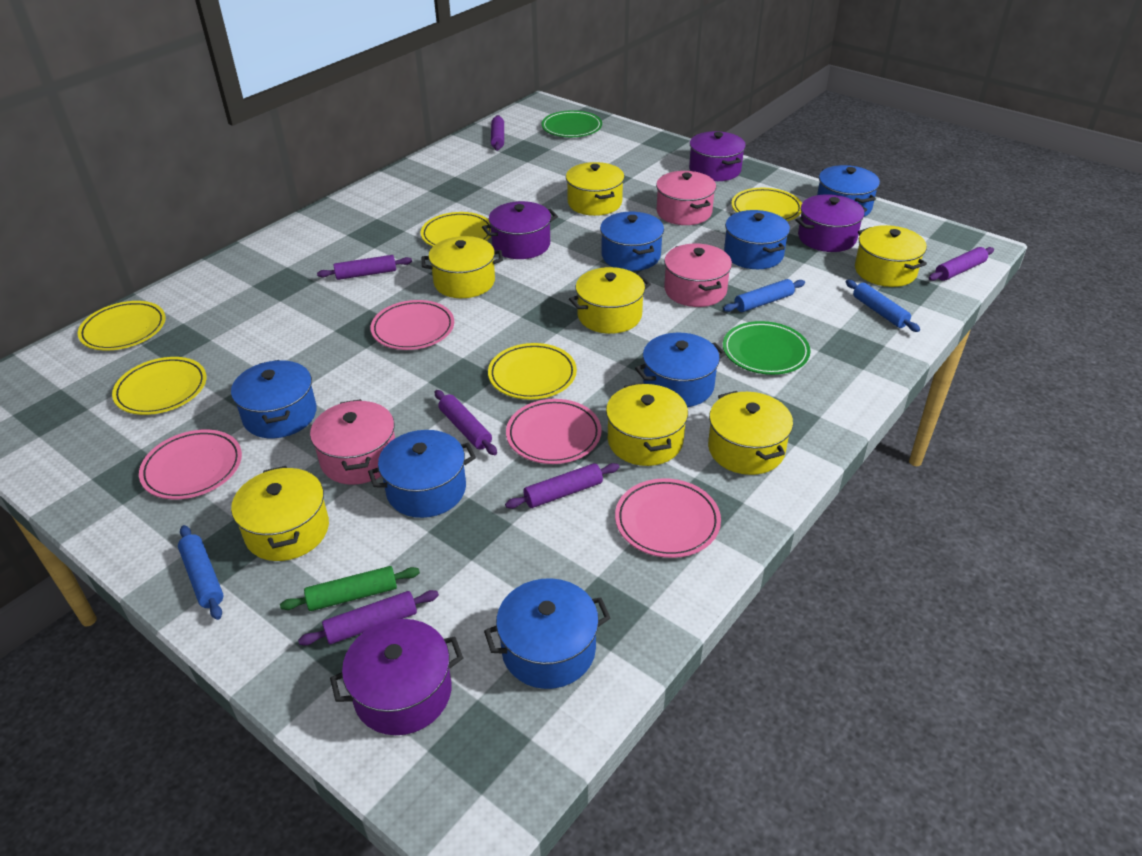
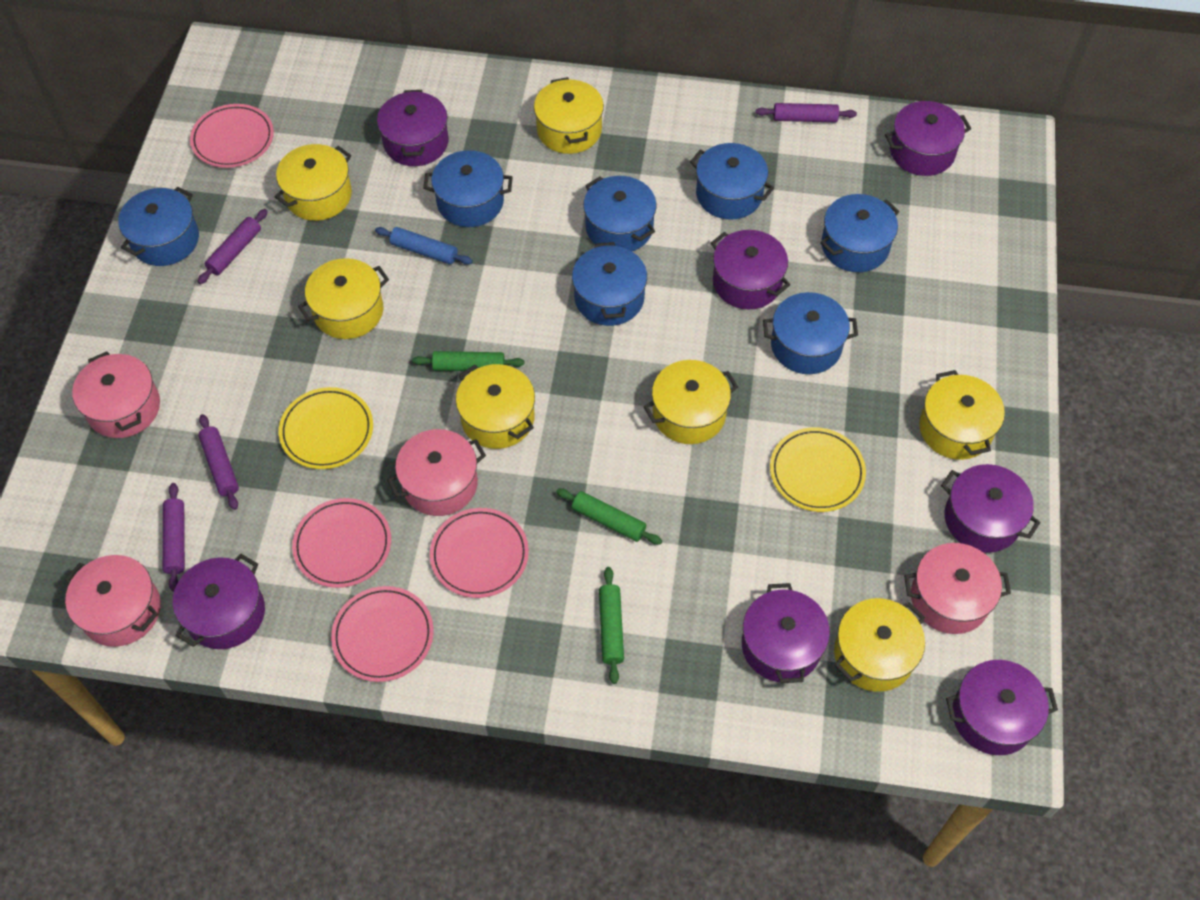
blue rolling pin: 3 -> 1
green plate: 2 -> 0
green rolling pin: 1 -> 3
pink pot: 3 -> 4
purple pot: 4 -> 7
purple rolling pin: 6 -> 4
yellow plate: 5 -> 2

